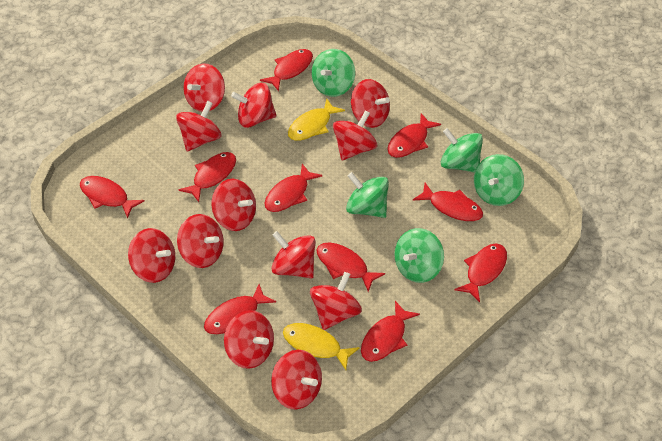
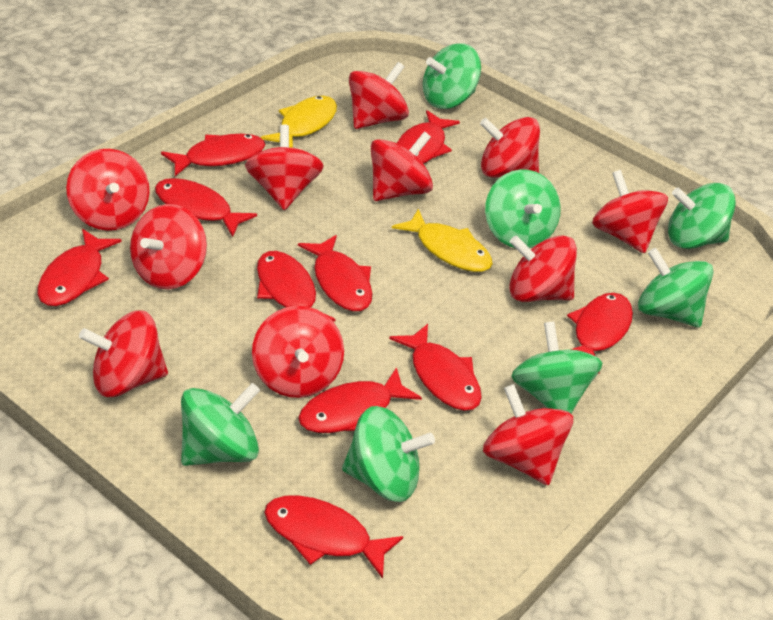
green spinning top: 5 -> 7
red spinning top: 12 -> 11

